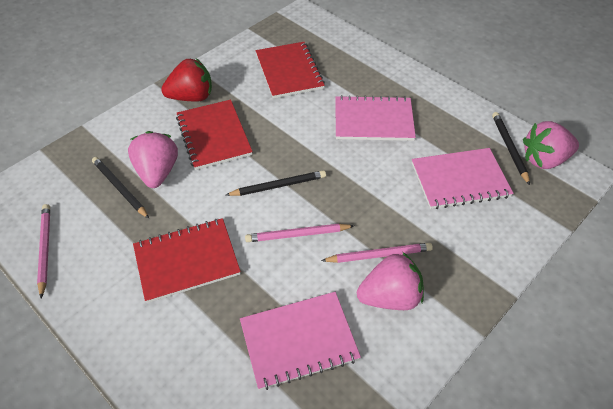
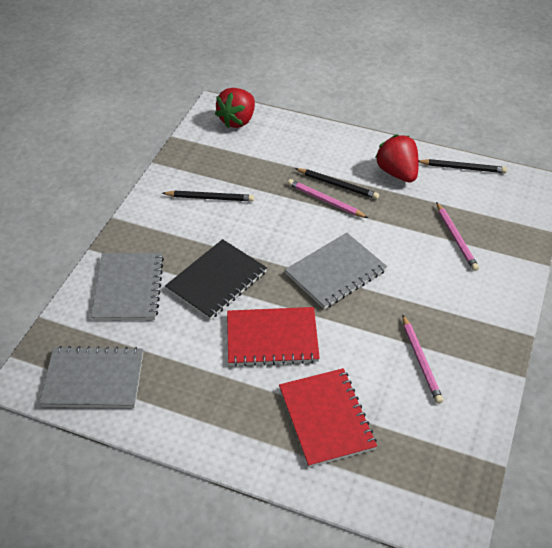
black notebook: 0 -> 1
grey notebook: 0 -> 3
pink notebook: 3 -> 0
pink strawberry: 3 -> 0
red notebook: 3 -> 2
red strawberry: 1 -> 2

